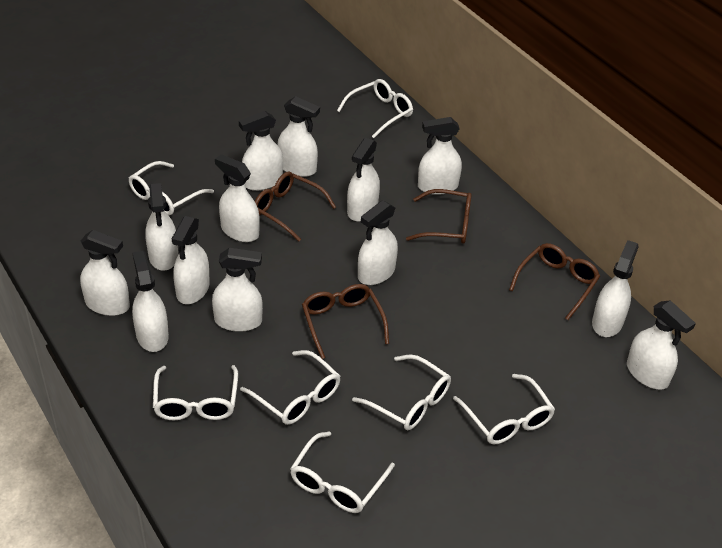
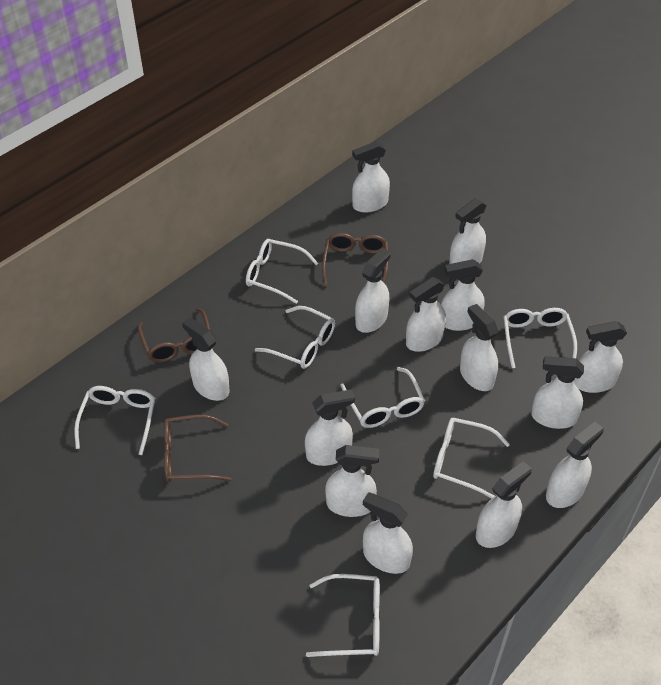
brown glasses: 4 -> 3
white spray bottle: 13 -> 14

